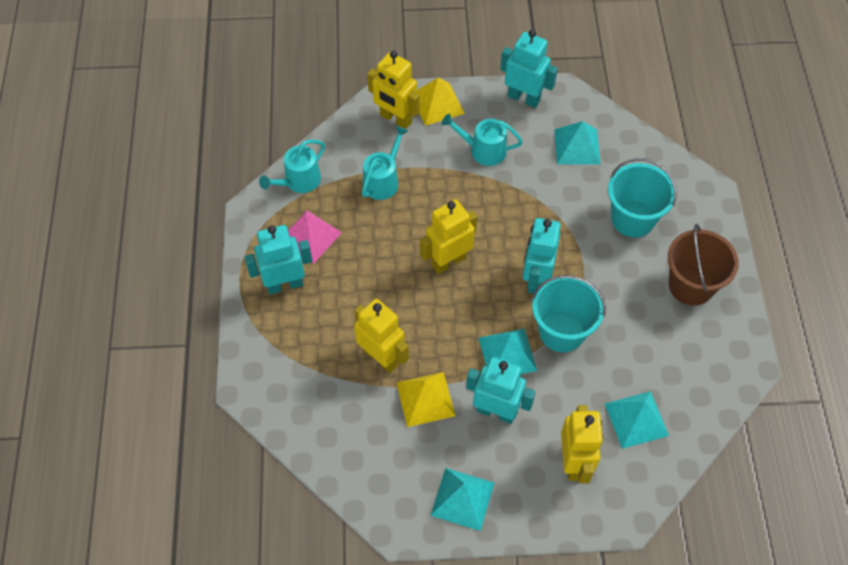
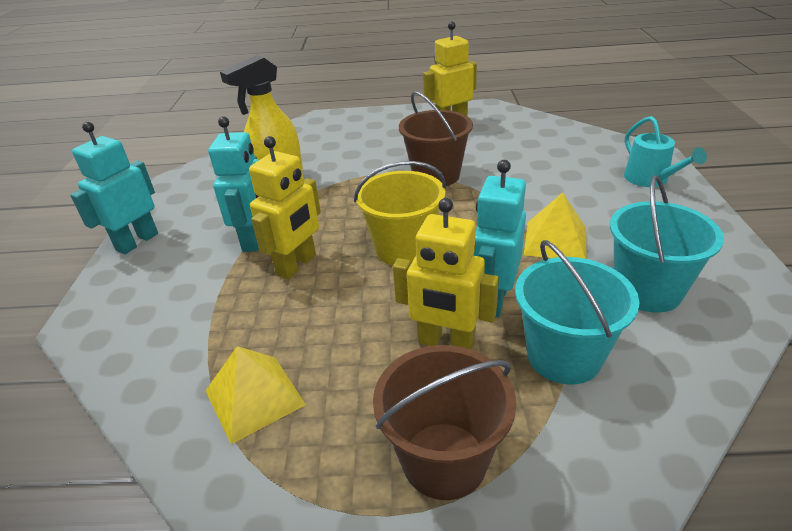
brown bucket: 1 -> 2
pink pyramid: 1 -> 0
turquoise pyramid: 4 -> 0
turquoise robot: 4 -> 3
turquoise watering can: 3 -> 1
yellow bucket: 0 -> 1
yellow robot: 4 -> 3
yellow spray bottle: 0 -> 1

